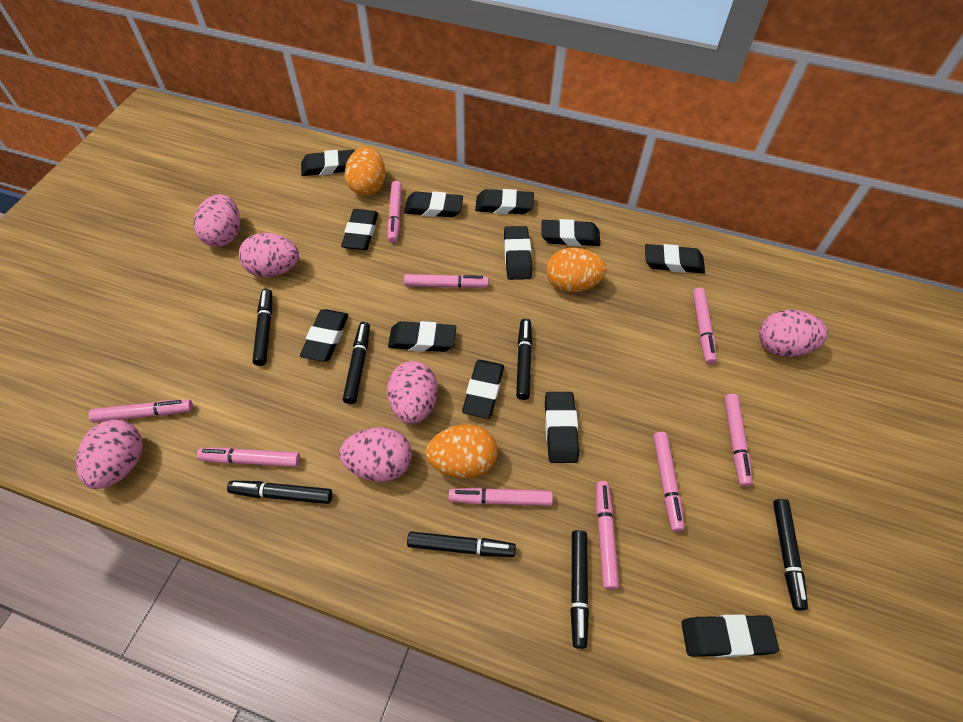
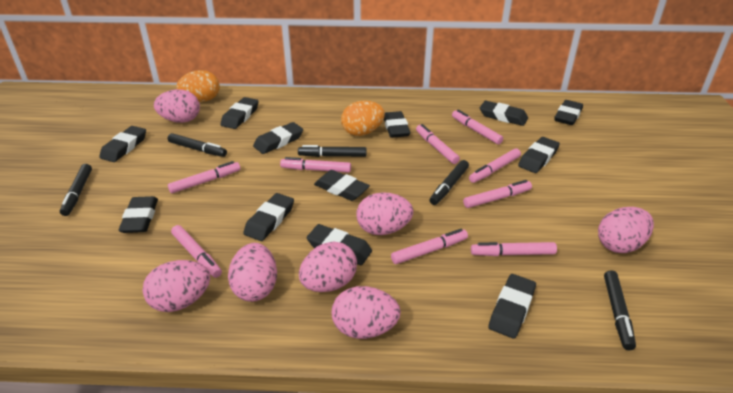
black marker: 7 -> 5
orange egg: 3 -> 2
pink egg: 6 -> 7

